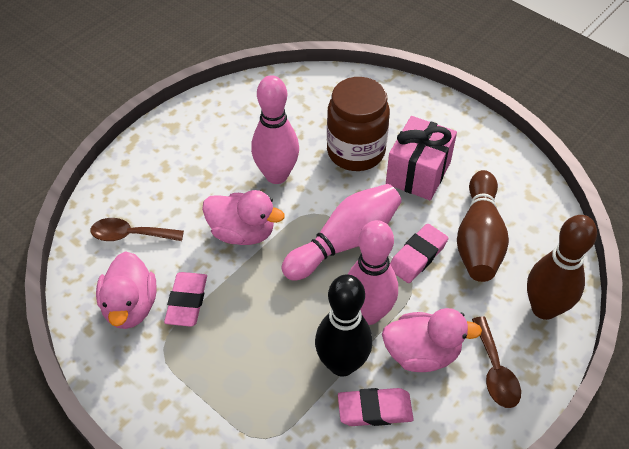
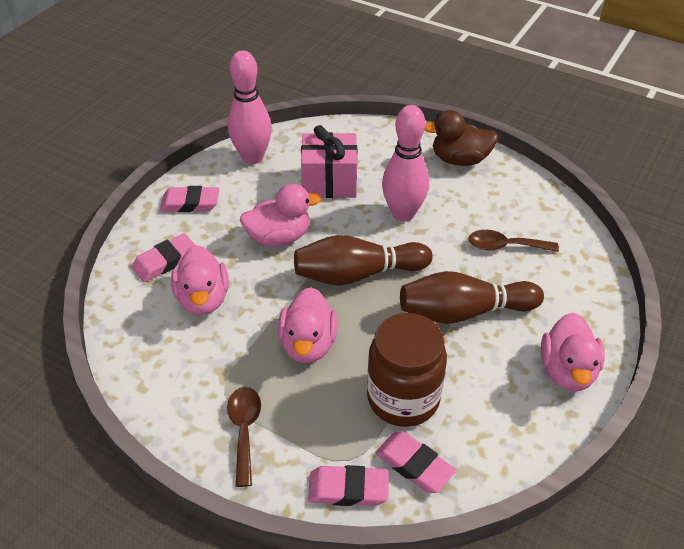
black bowling pin: 1 -> 0
brown duck: 0 -> 1
pink bowling pin: 3 -> 2
pink duck: 3 -> 4
pink eraser: 3 -> 4

